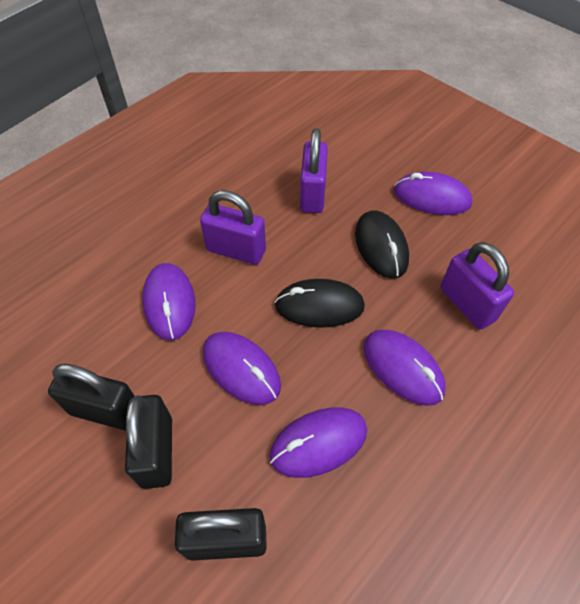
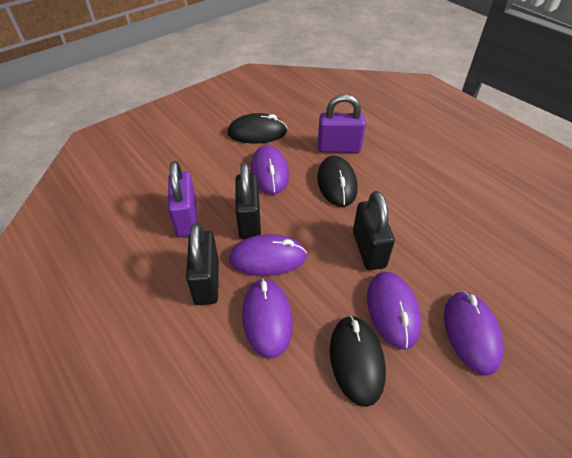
black mouse: 2 -> 3
purple padlock: 3 -> 2

